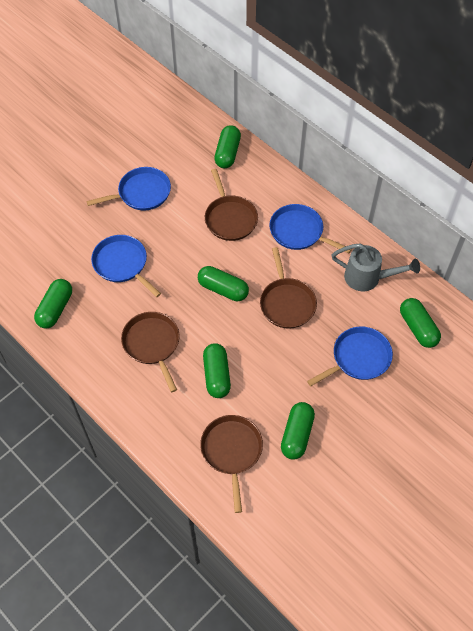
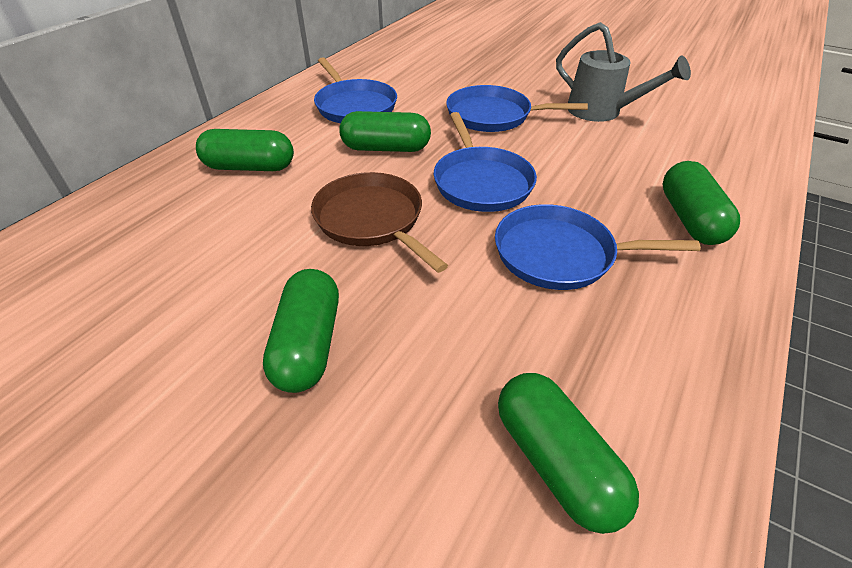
brown pan: 4 -> 1
green capsule: 6 -> 5

